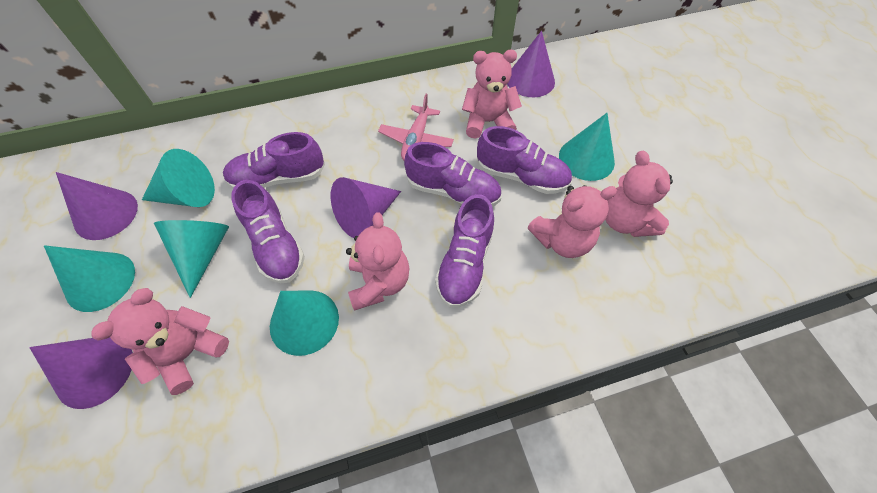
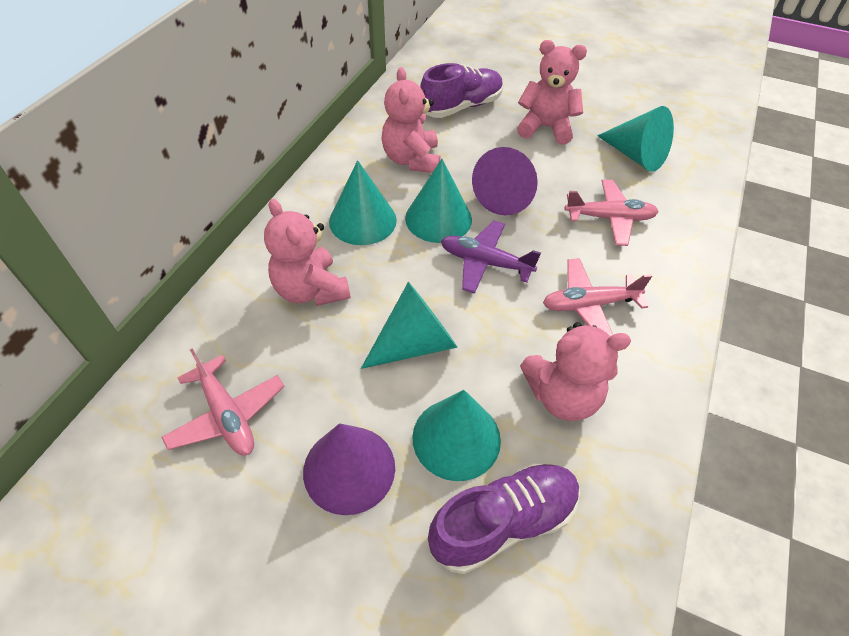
pink plane: 1 -> 3
pink teddy bear: 5 -> 4
purple cone: 4 -> 2
purple plane: 0 -> 1
purple shoe: 5 -> 2

